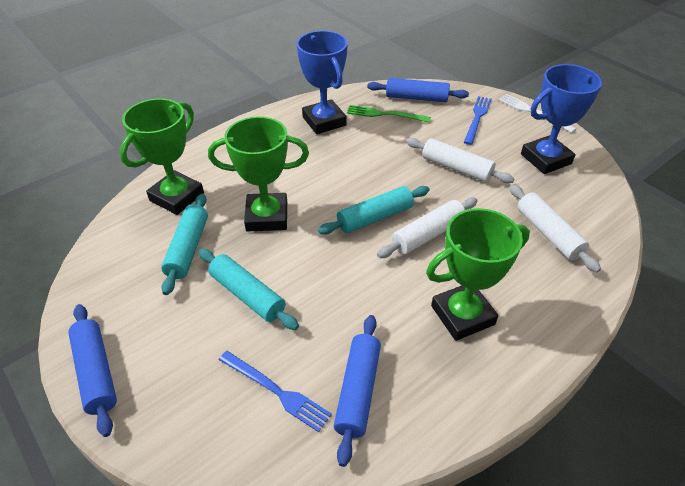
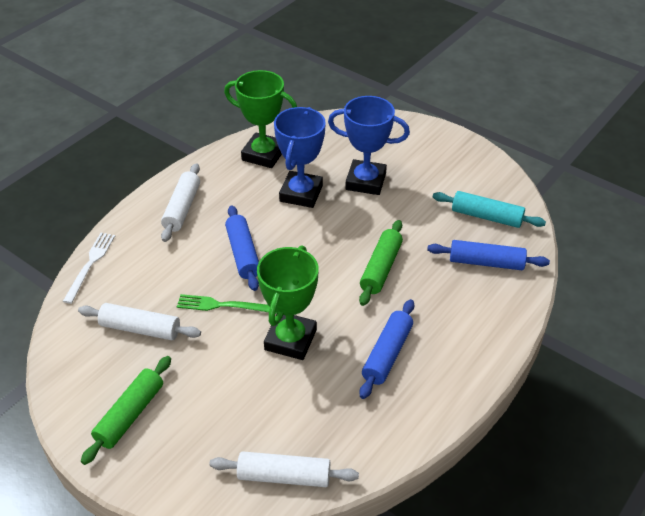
blue fork: 2 -> 0
green rolling pin: 0 -> 2
green trophy: 3 -> 2
turquoise rolling pin: 3 -> 1

